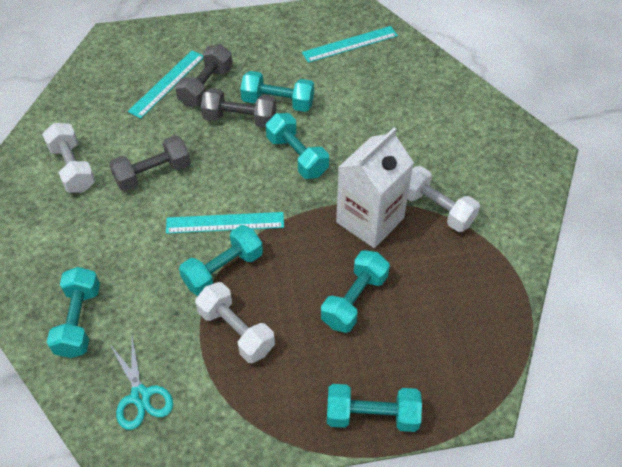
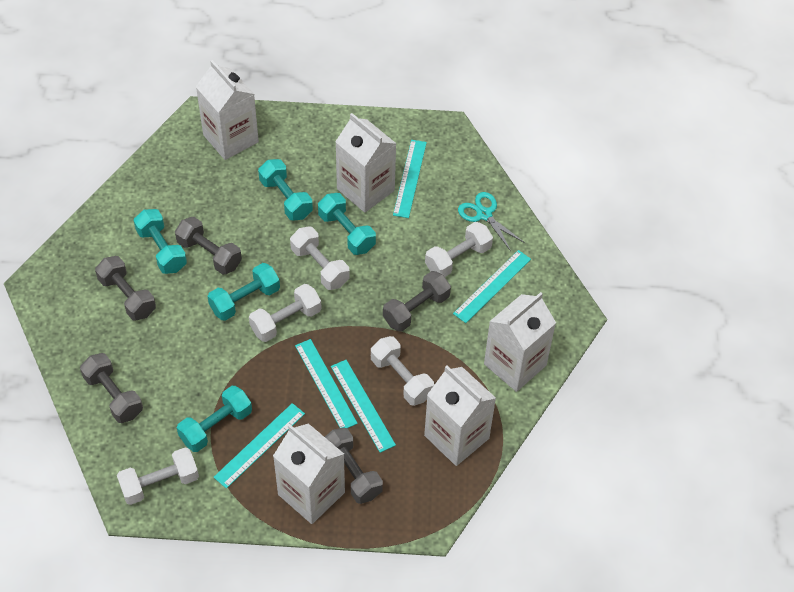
grey dumbbell: 3 -> 5
turquoise dumbbell: 6 -> 5
turquoise ruler: 3 -> 5
white carton: 1 -> 5
white dumbbell: 3 -> 5

